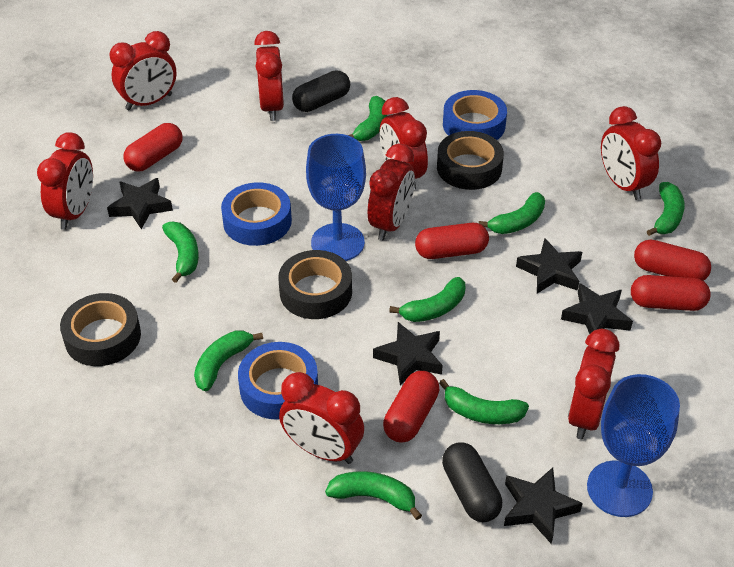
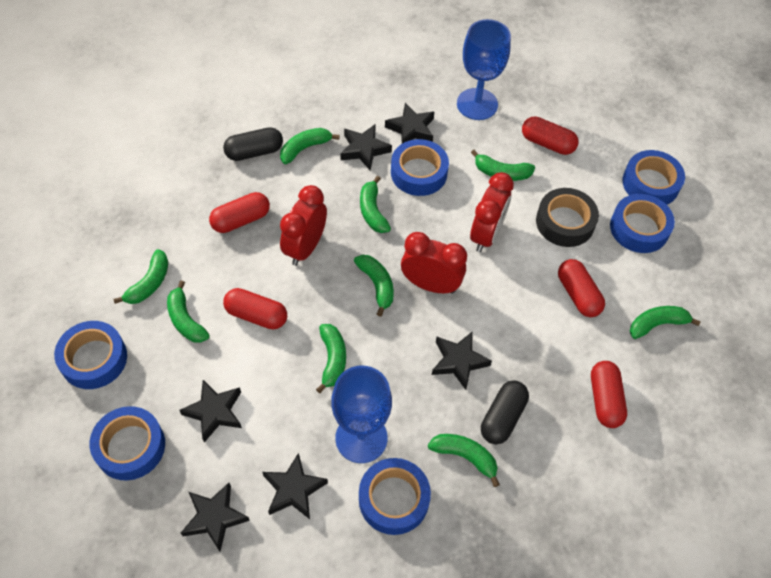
black star: 5 -> 6
black tape: 3 -> 1
blue tape: 3 -> 6
green banana: 8 -> 9
red clock: 8 -> 3

